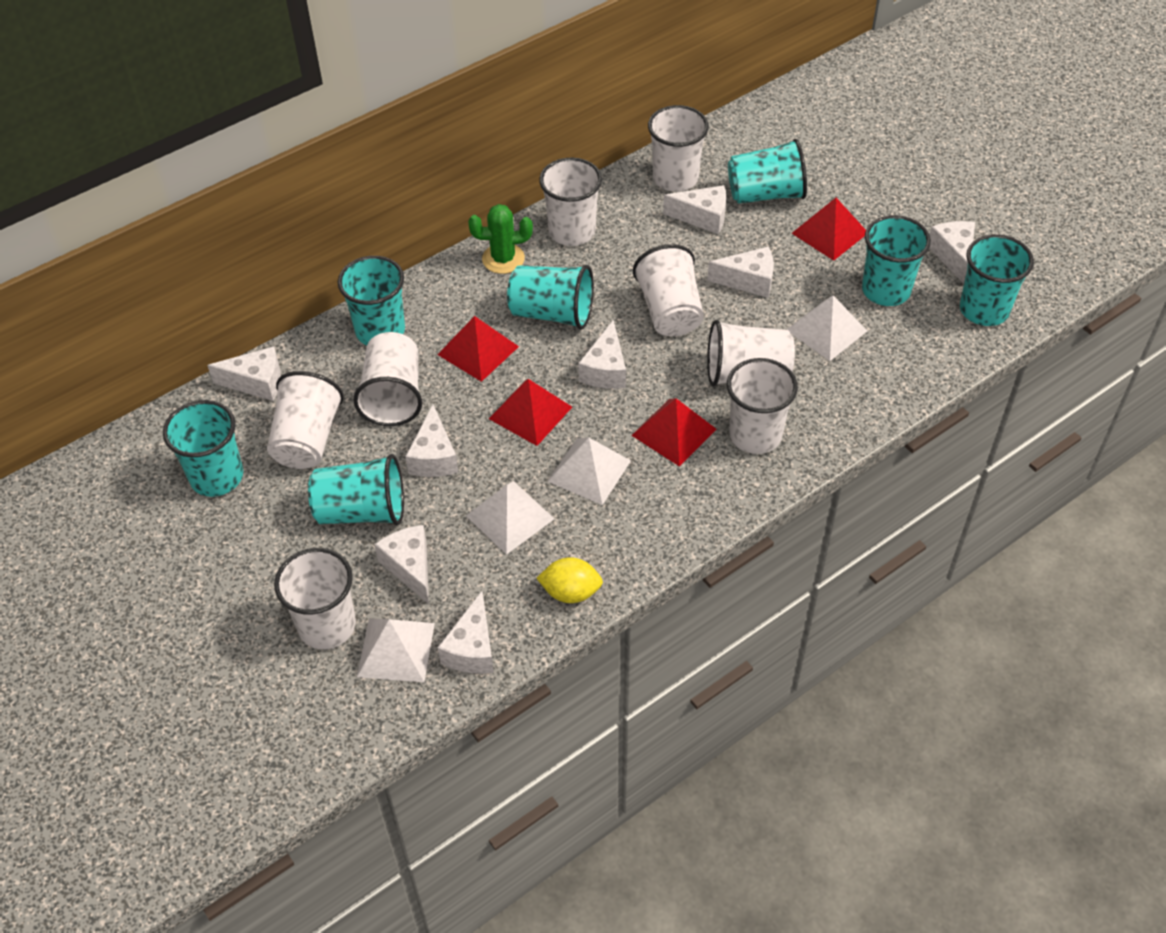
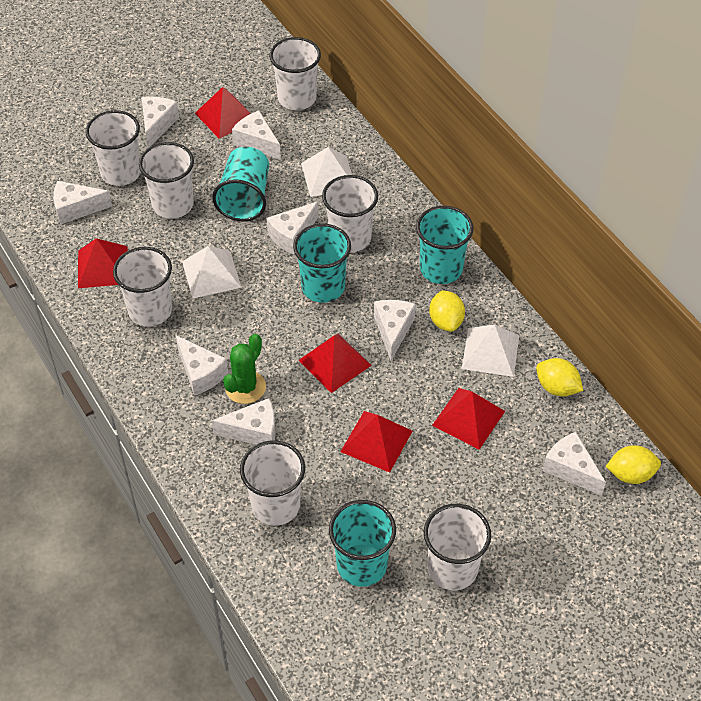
red pyramid: 4 -> 5
turquoise cup: 7 -> 4
white cup: 8 -> 7
white pyramid: 4 -> 3
yellow lemon: 1 -> 3

